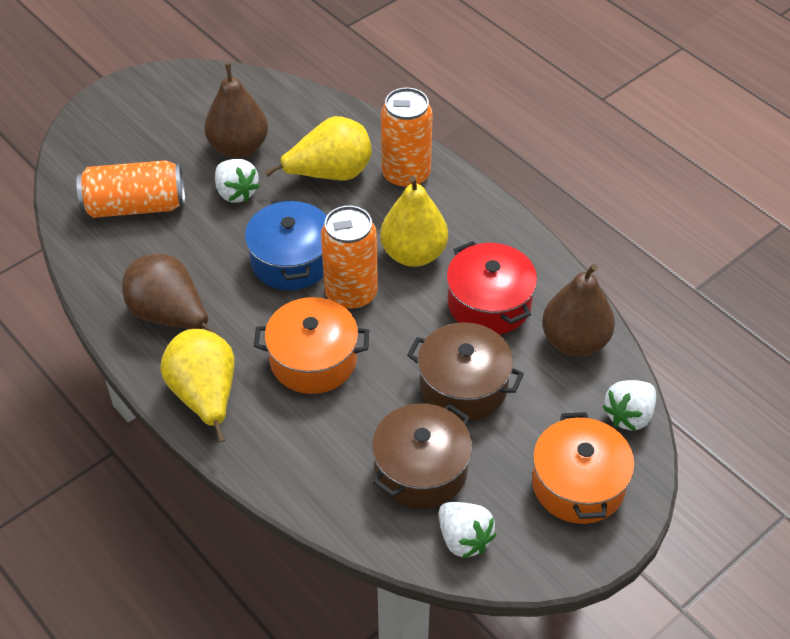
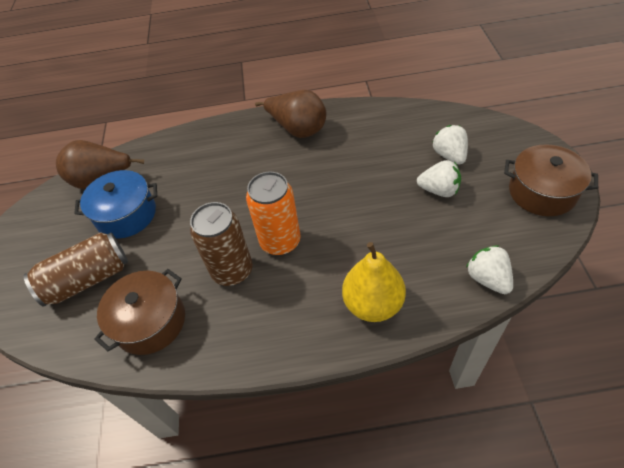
brown can: 0 -> 2
brown pear: 3 -> 2
orange can: 3 -> 1
orange pot: 2 -> 0
red pot: 1 -> 0
yellow pear: 3 -> 1

